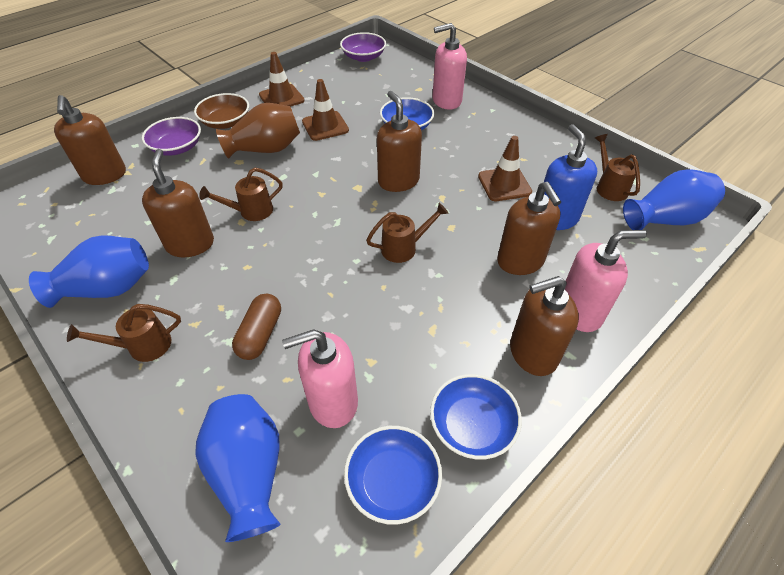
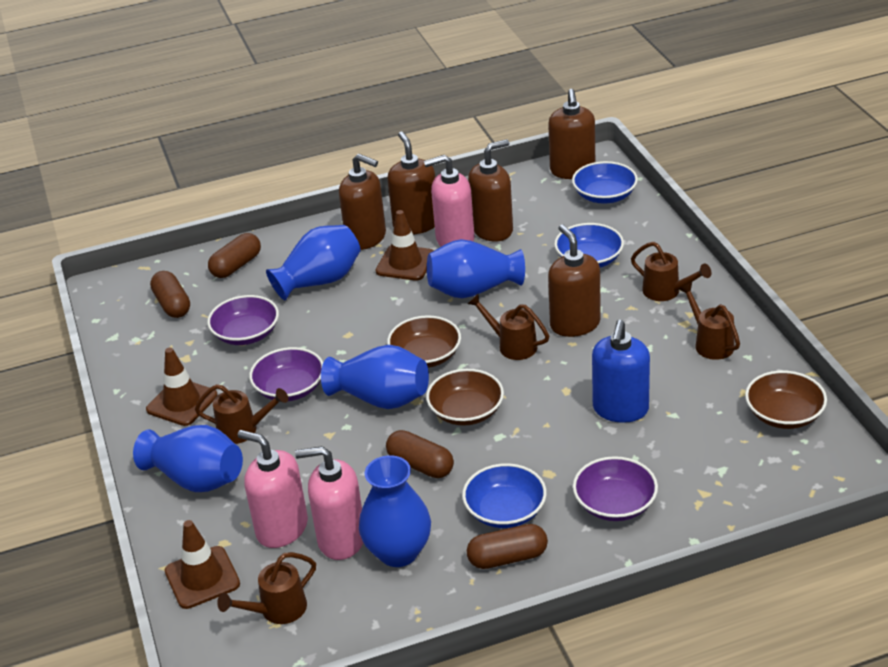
blue vase: 3 -> 5
brown bowl: 1 -> 3
brown capsule: 1 -> 4
brown vase: 1 -> 0
brown watering can: 4 -> 5
purple bowl: 2 -> 3

